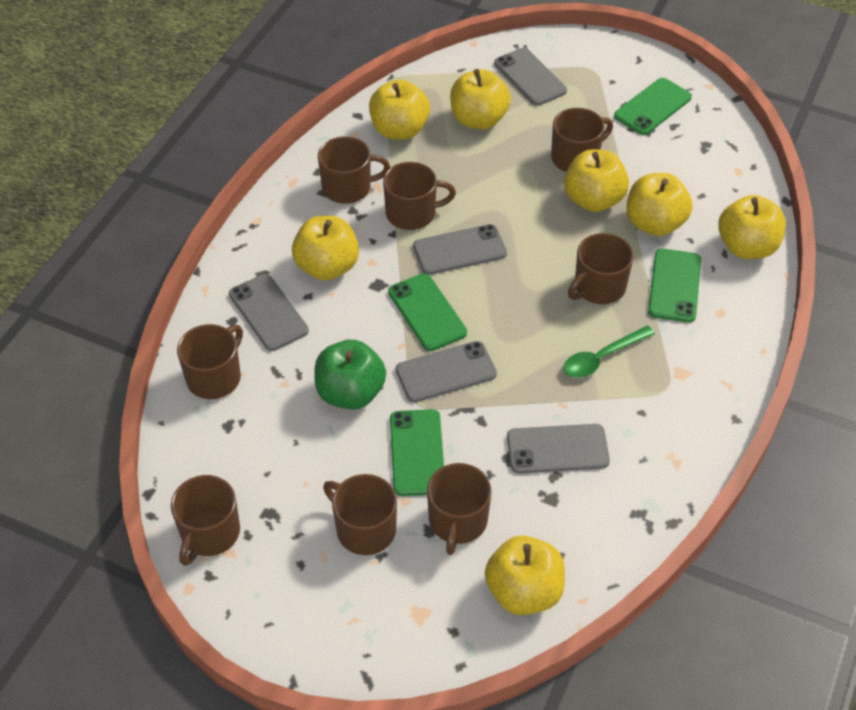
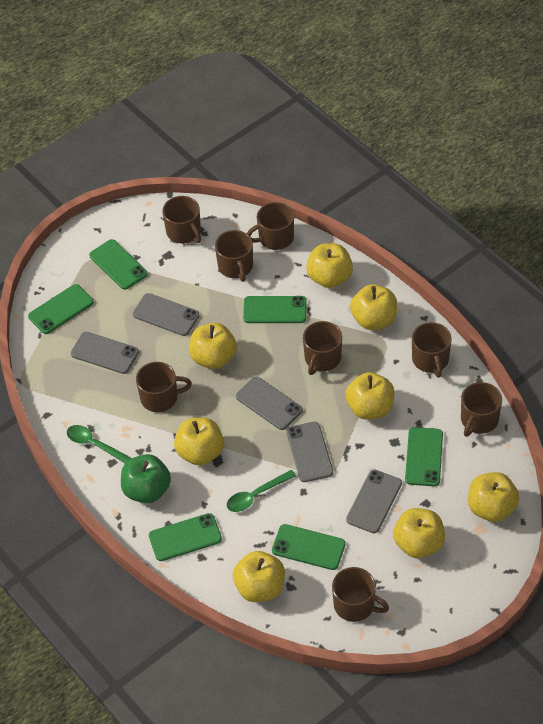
green phone: 4 -> 6
green spoon: 1 -> 2
yellow apple: 7 -> 8

